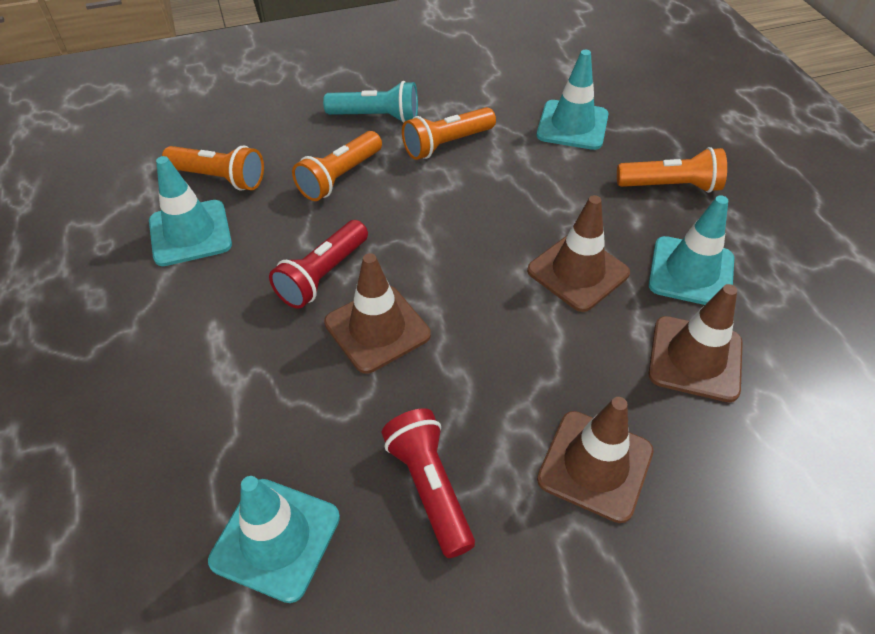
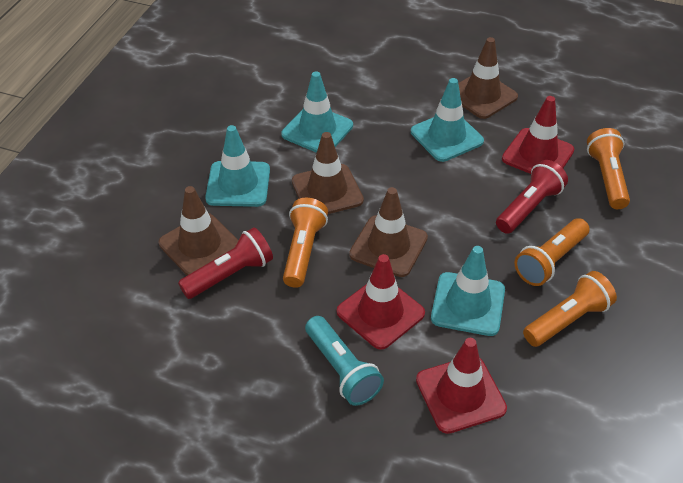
red traffic cone: 0 -> 3

